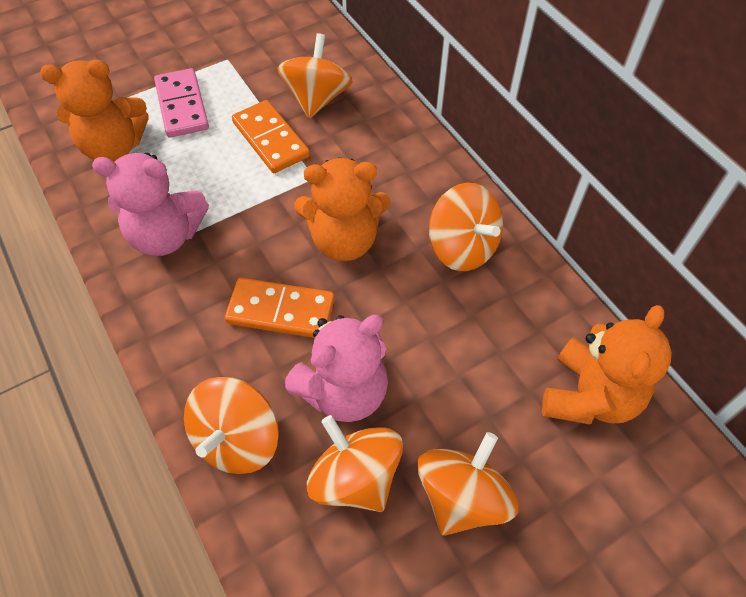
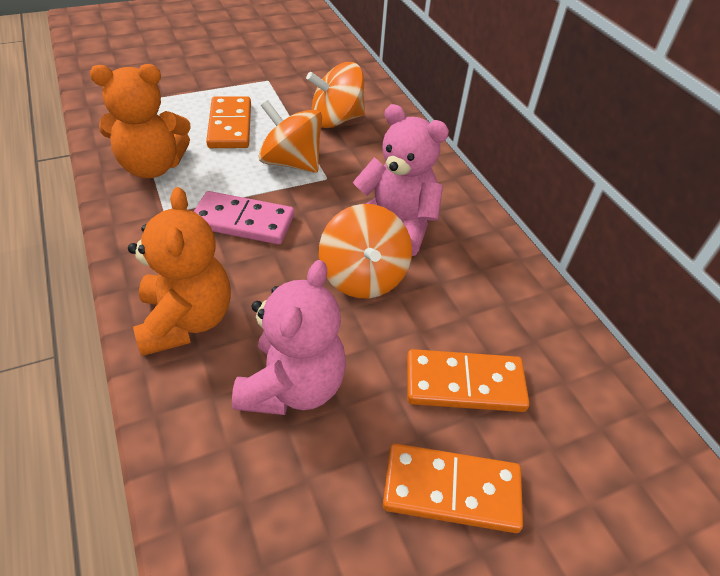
orange domino: 2 -> 3
orange spinning top: 5 -> 3
orange teddy bear: 3 -> 2

